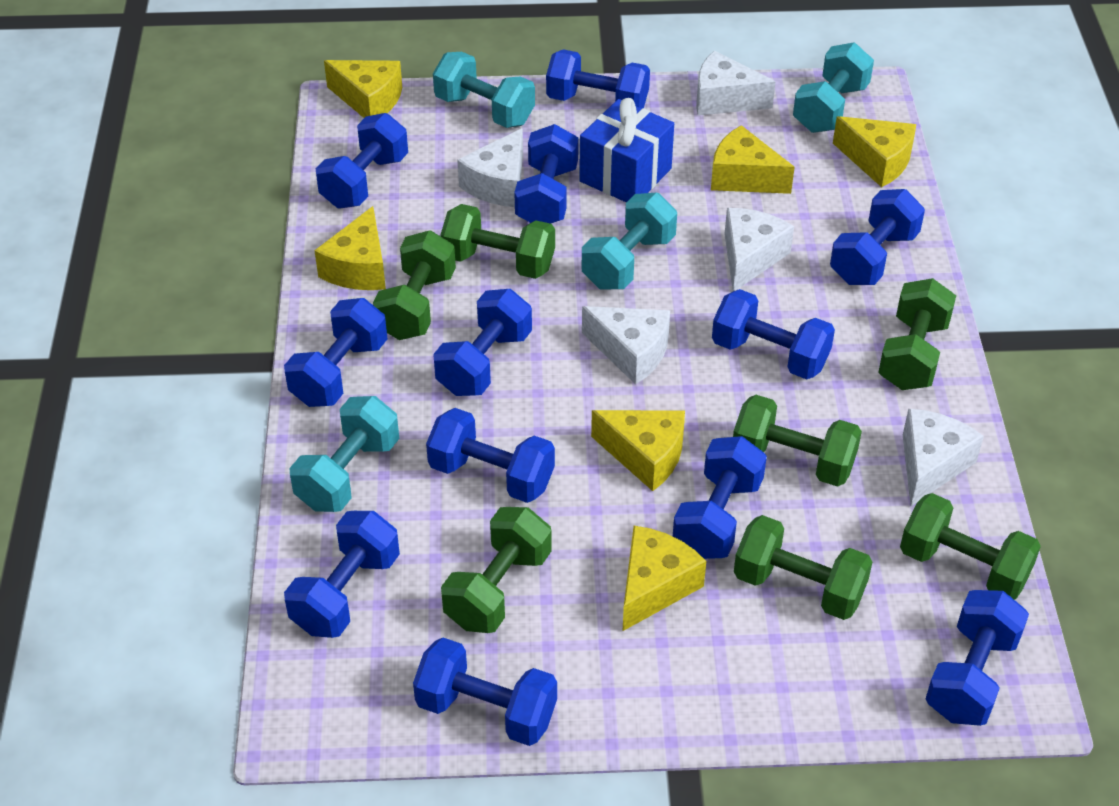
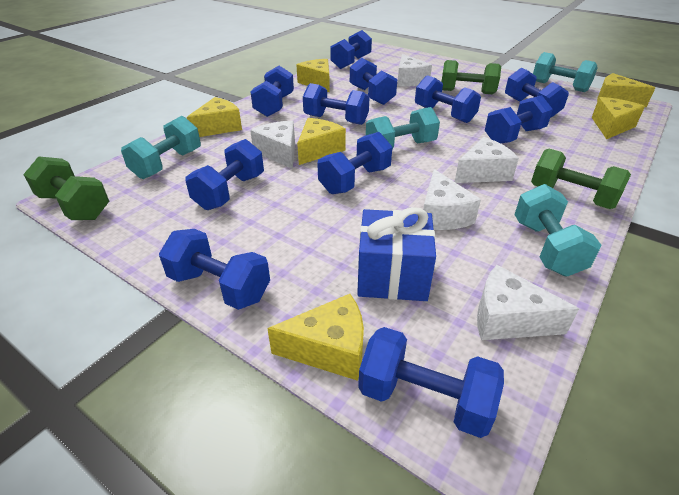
blue dumbbell: 12 -> 11
green dumbbell: 7 -> 3

